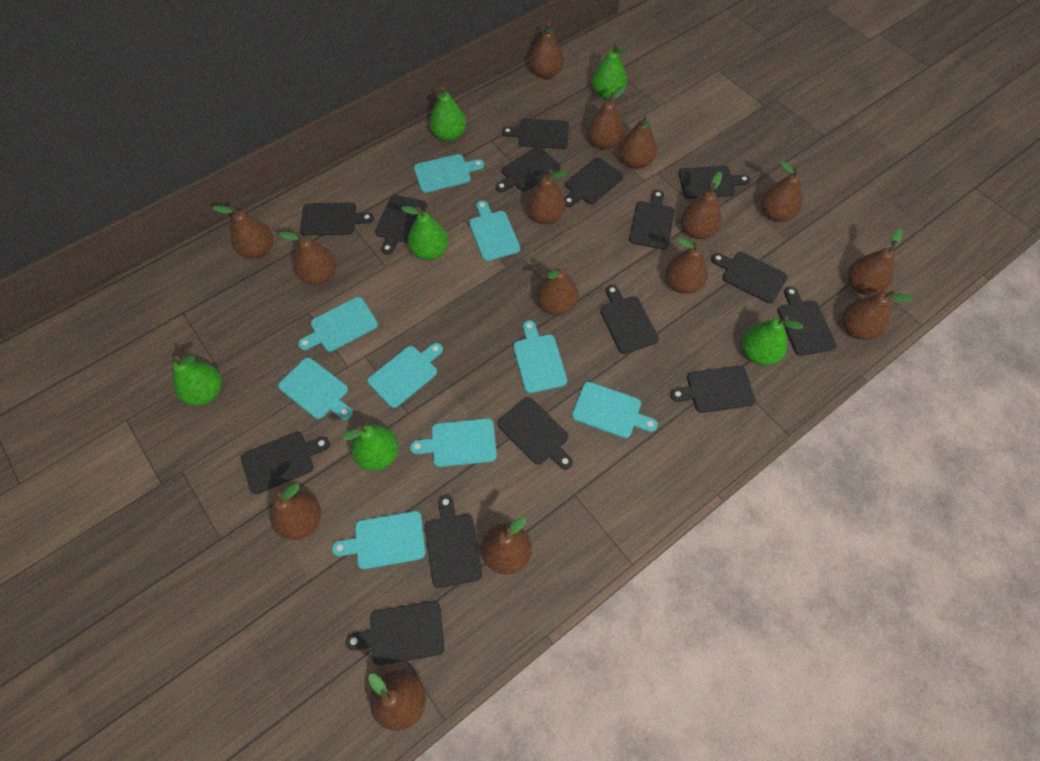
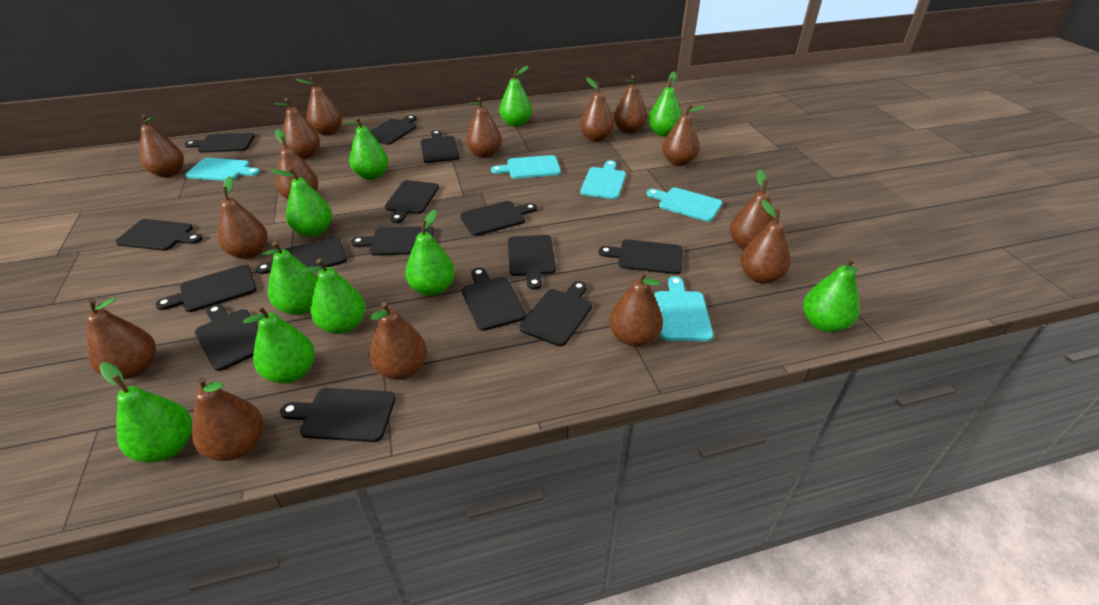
green pear: 6 -> 10
turquoise cutting board: 9 -> 5

